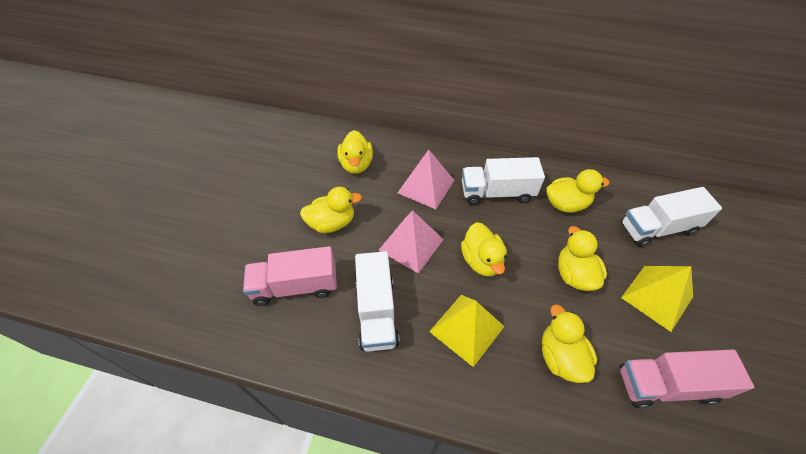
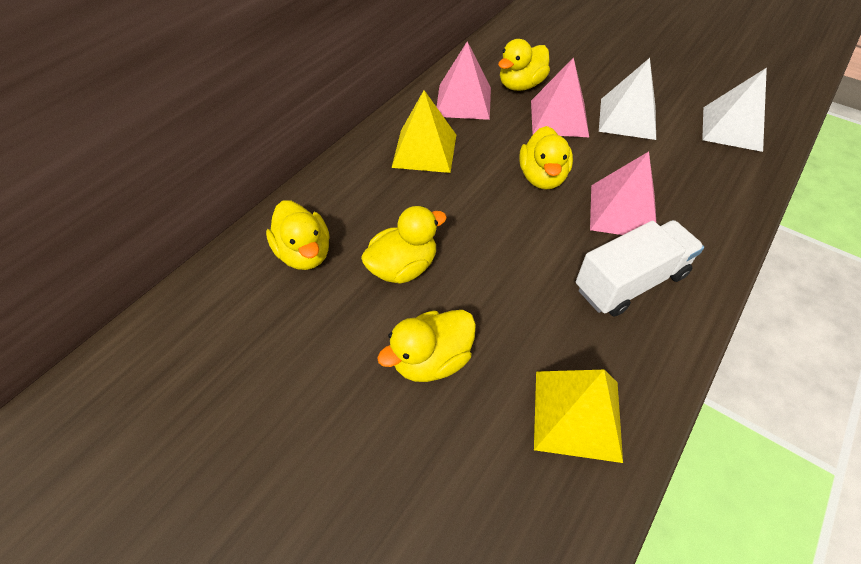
pink pyramid: 2 -> 3
pink truck: 2 -> 0
white pyramid: 0 -> 2
white truck: 3 -> 1
yellow duck: 6 -> 5

